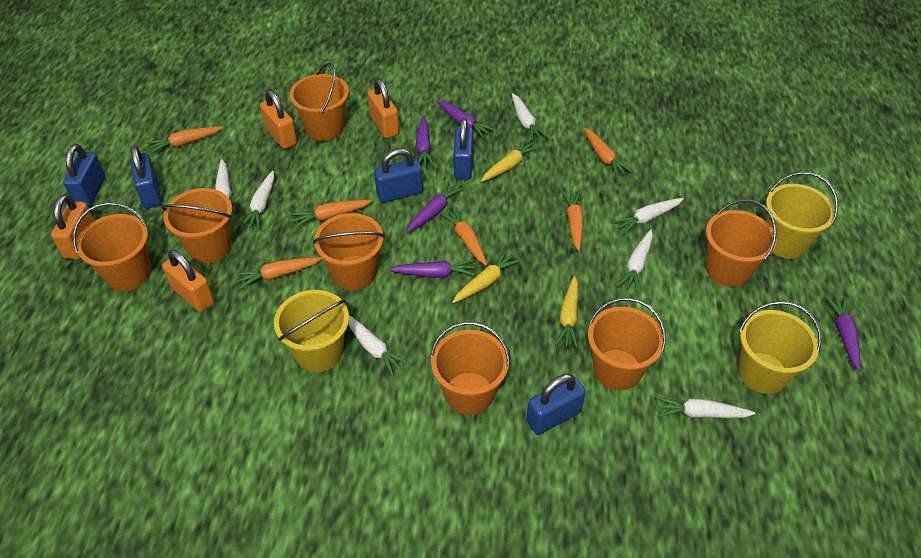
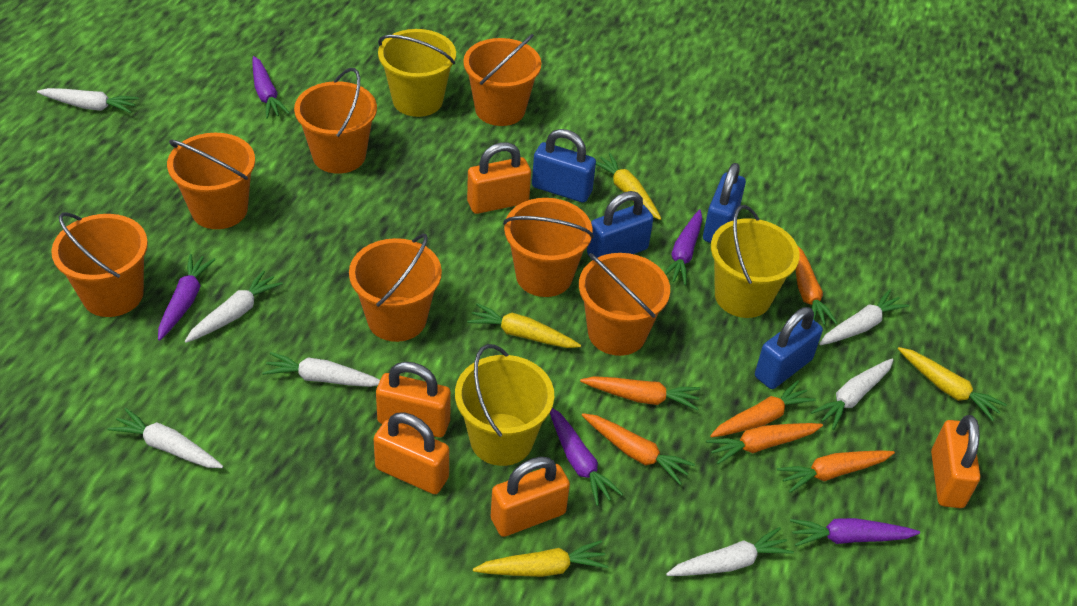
blue padlock: 5 -> 4
orange padlock: 4 -> 5
yellow carrot: 3 -> 4

